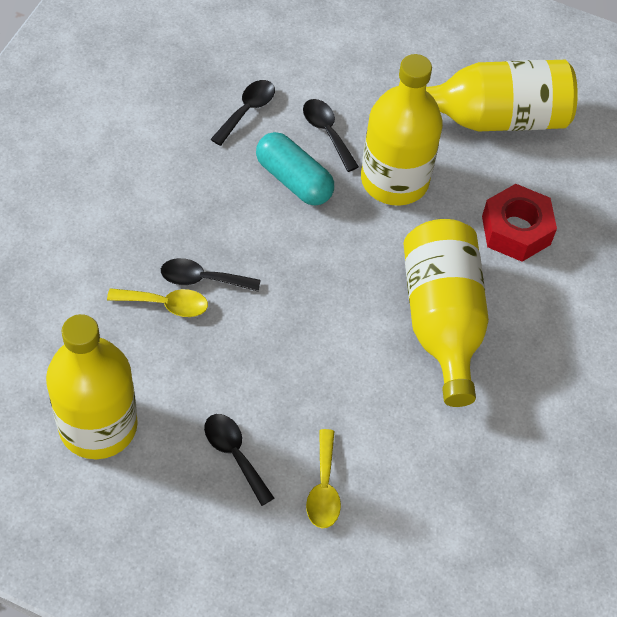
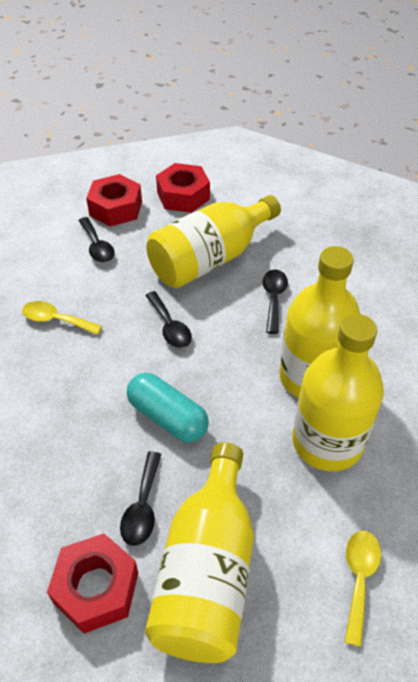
red nut: 1 -> 3

